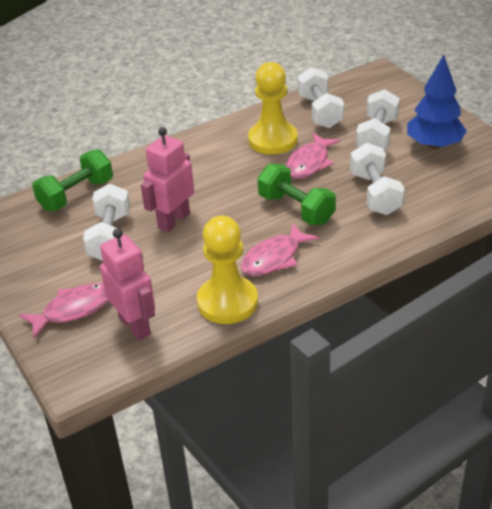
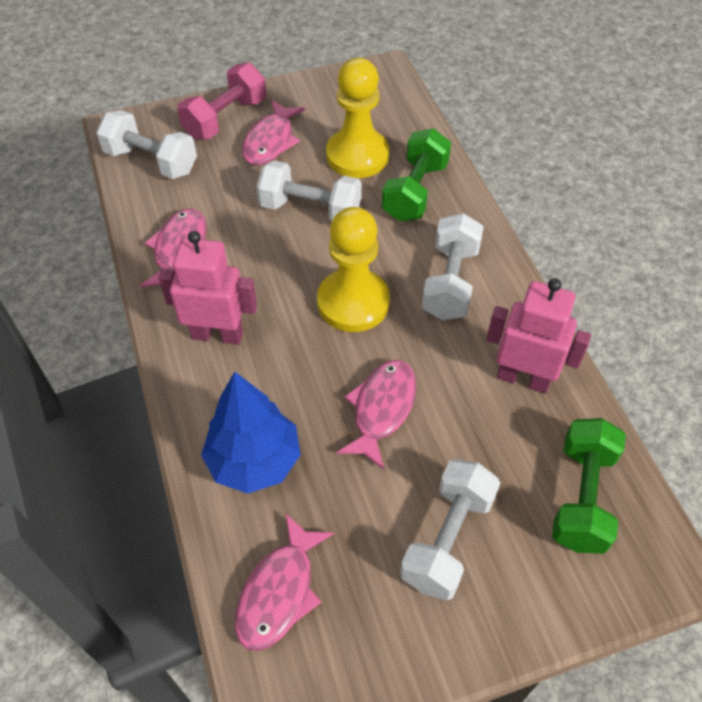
pink dumbbell: 0 -> 1
pink fish: 3 -> 4

